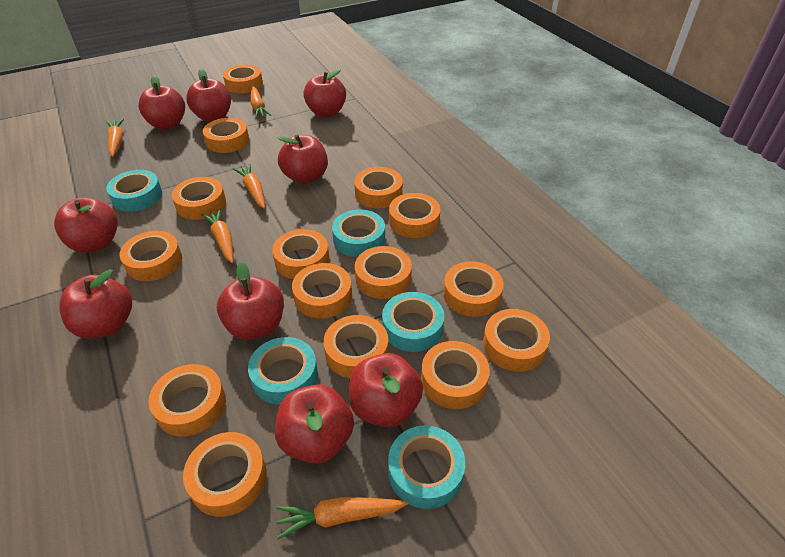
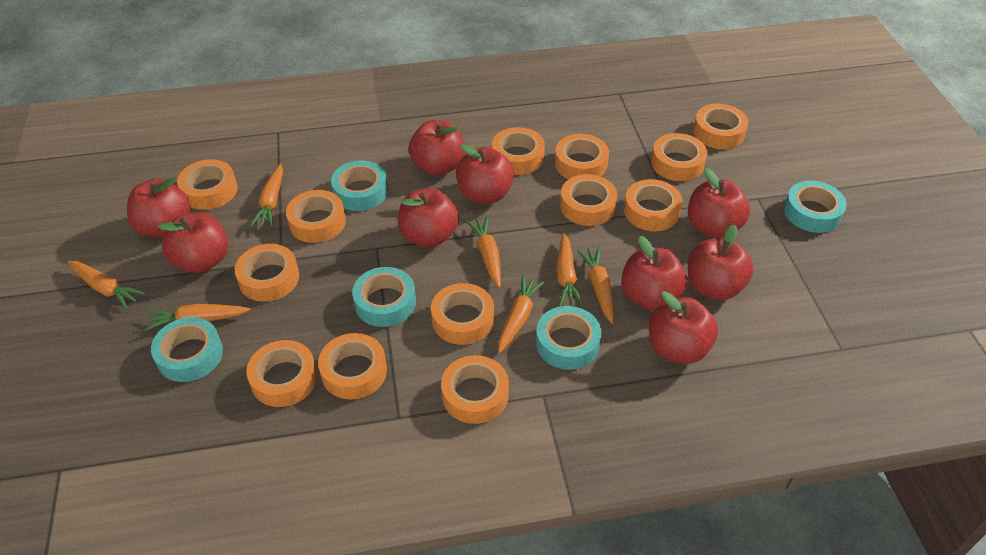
orange carrot: 5 -> 7
orange tape: 15 -> 13

